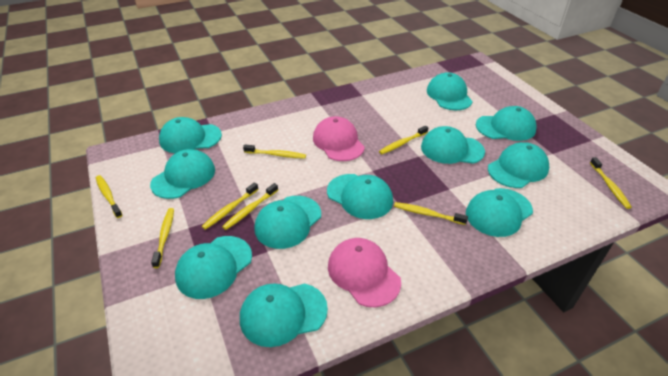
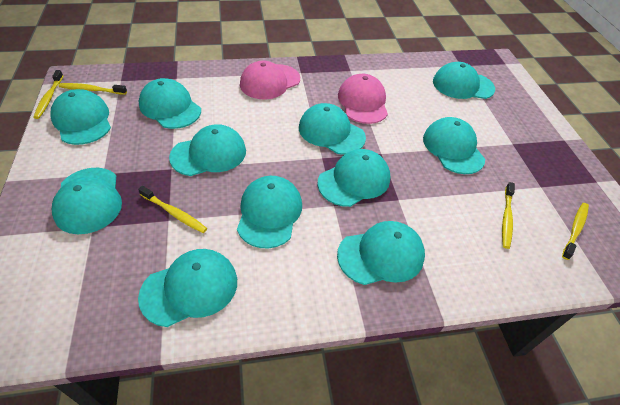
yellow toothbrush: 8 -> 5

